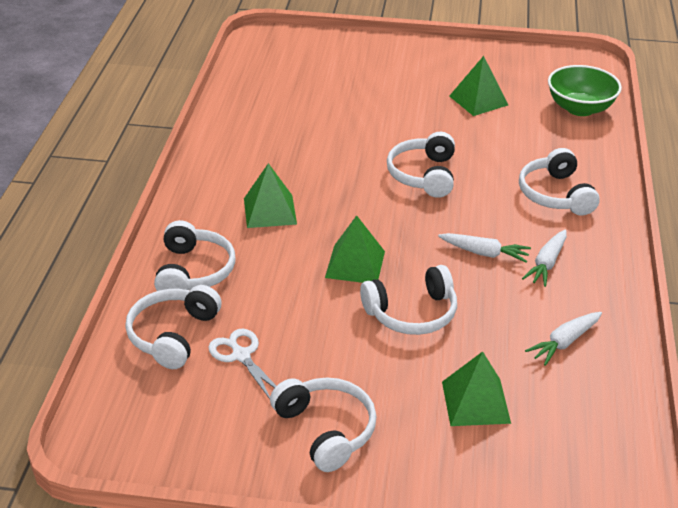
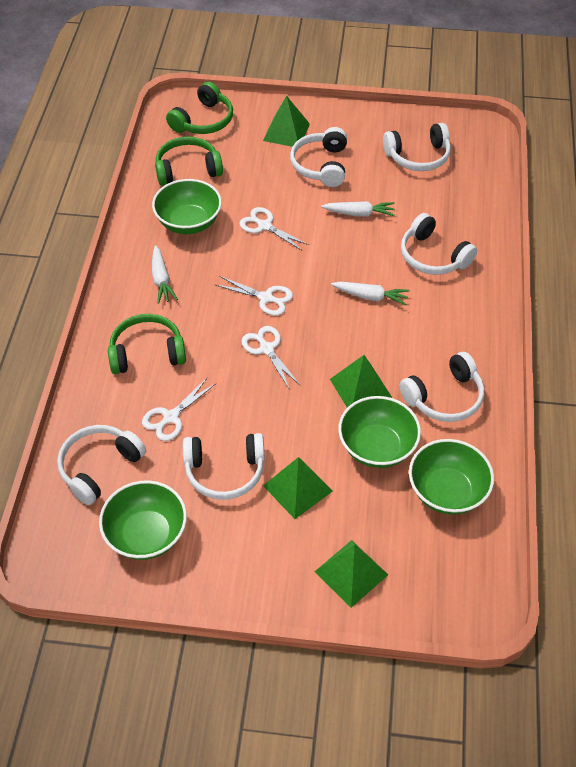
green bowl: 1 -> 4
green headphones: 0 -> 3
white scissors: 1 -> 4

